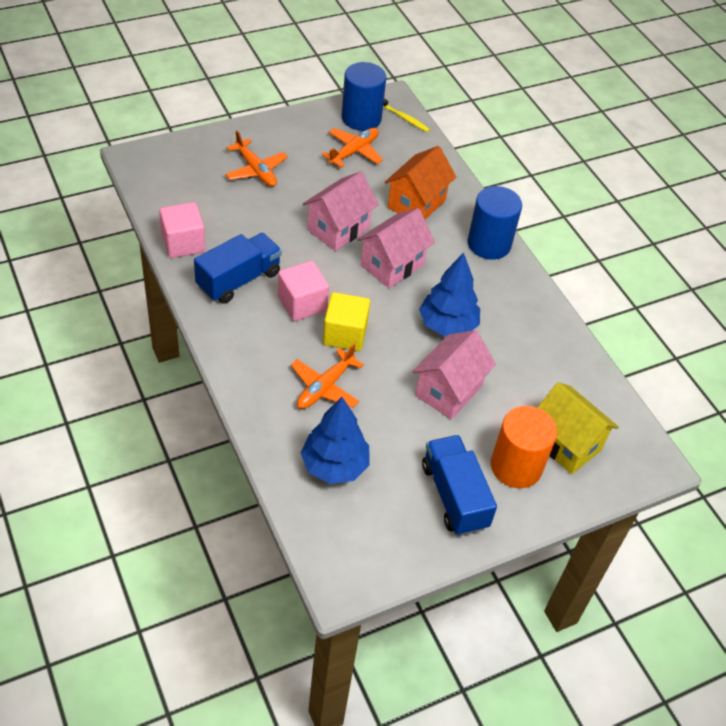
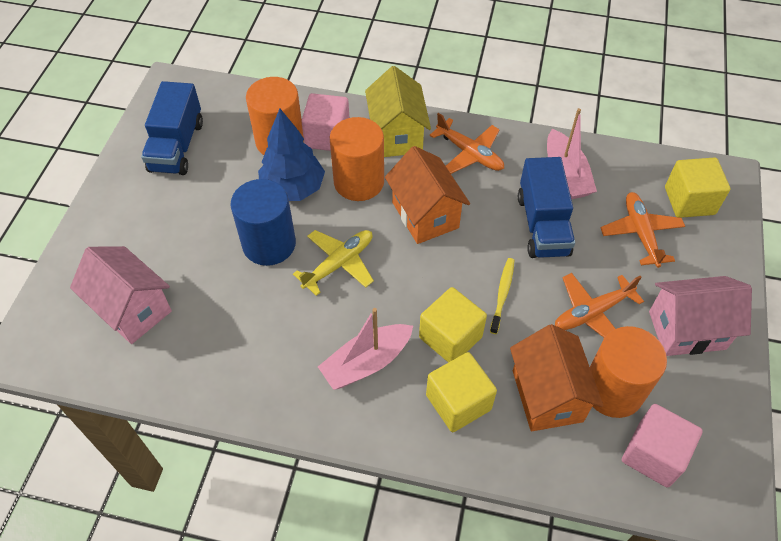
blue cylinder: 2 -> 1
blue tree: 2 -> 1
orange cylinder: 1 -> 3
orange house: 1 -> 2
pink boat: 0 -> 2
pink house: 3 -> 2
yellow cube: 1 -> 3
yellow plane: 0 -> 1

